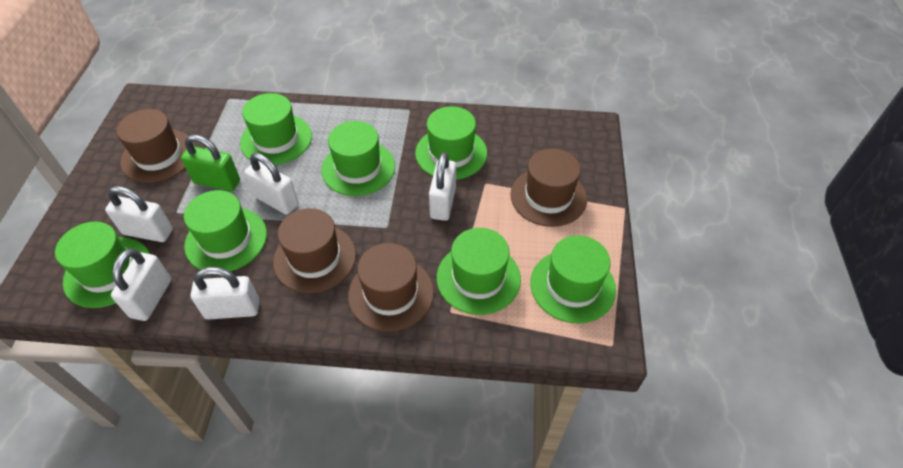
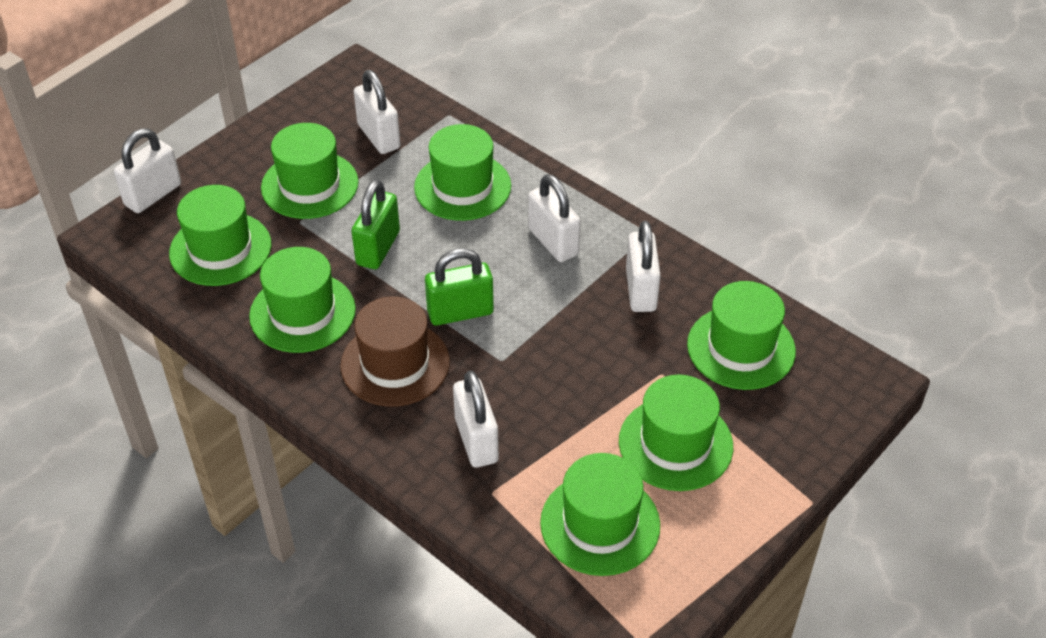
brown hat: 4 -> 1
green padlock: 1 -> 2

